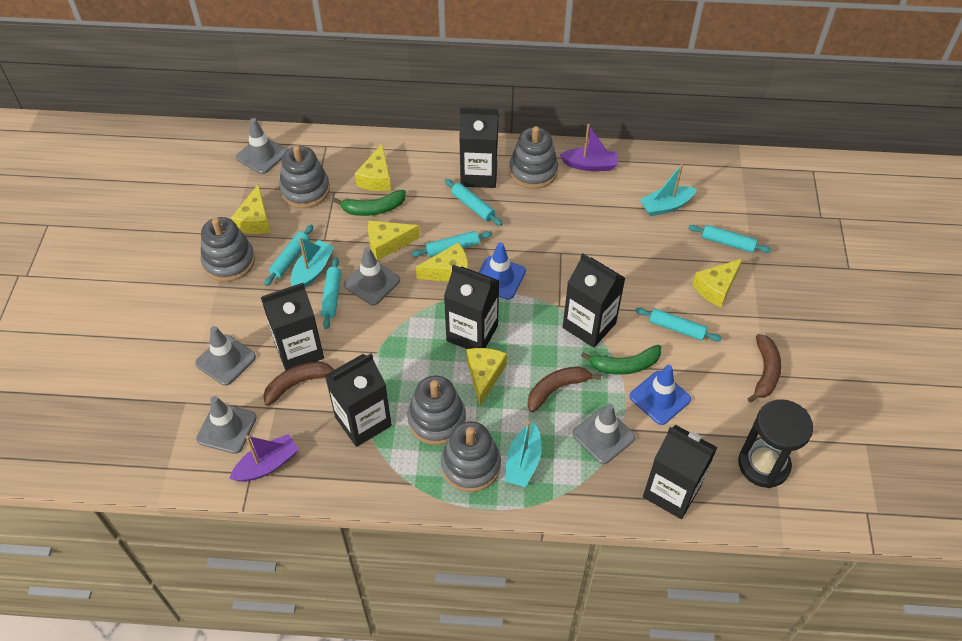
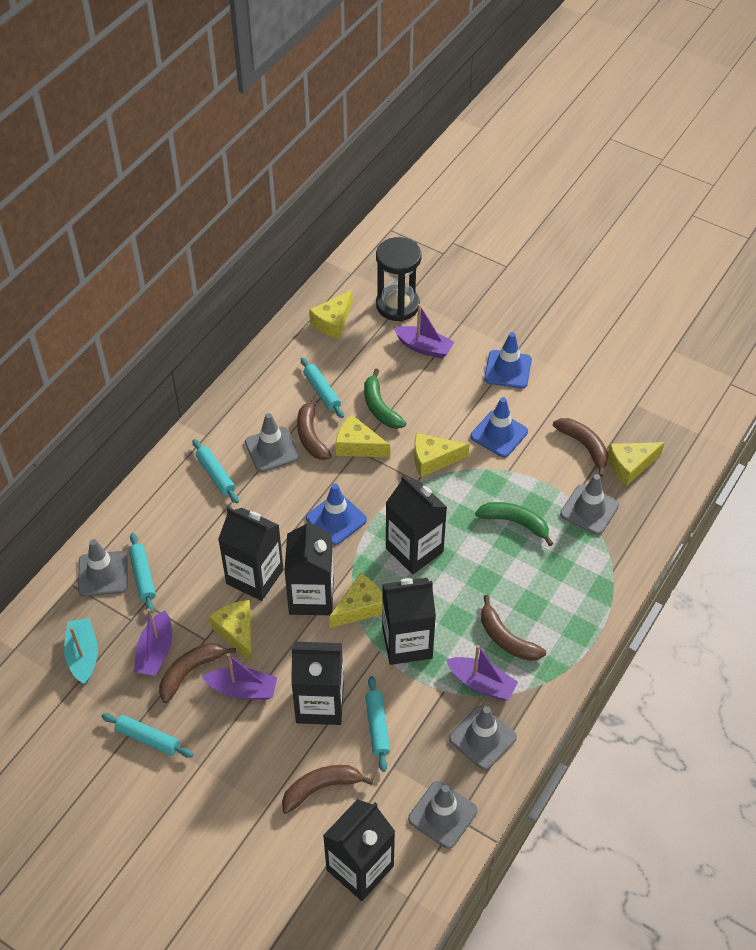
blue traffic cone: 2 -> 3
brown banana: 3 -> 5
grey stacking toy: 5 -> 0
purple boat: 2 -> 4
turquoise boat: 3 -> 1
turquoise rolling pin: 6 -> 5

